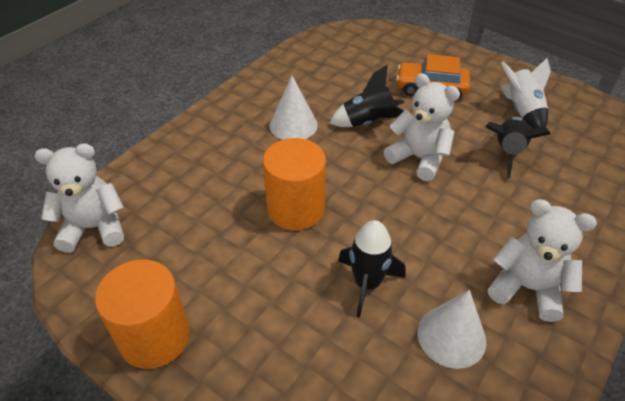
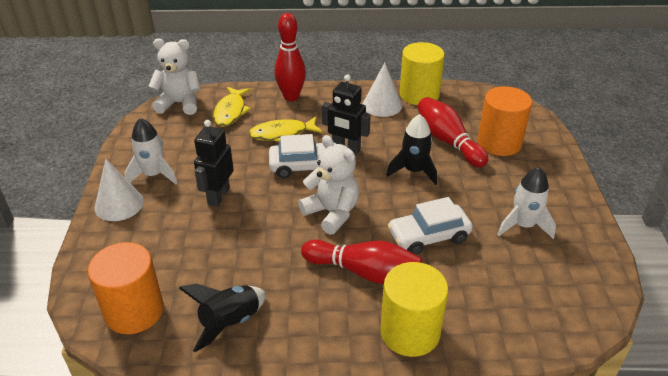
black robot: 0 -> 2
black rocket: 3 -> 2
orange car: 1 -> 0
red bowling pin: 0 -> 3
white car: 0 -> 2
white rocket: 1 -> 2
white teddy bear: 3 -> 2
yellow cylinder: 0 -> 2
yellow fish: 0 -> 2

